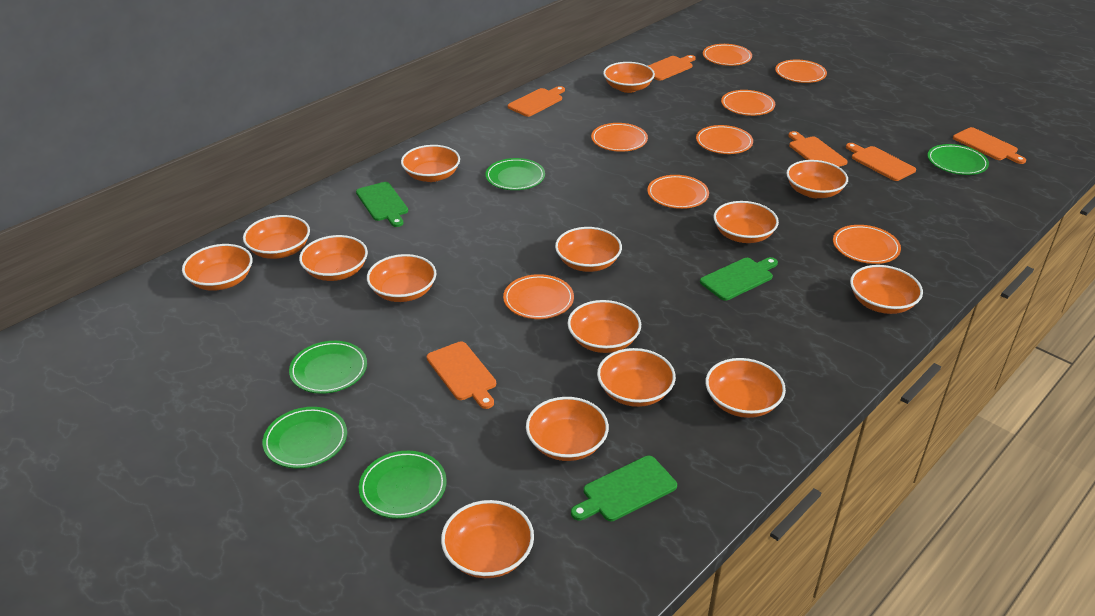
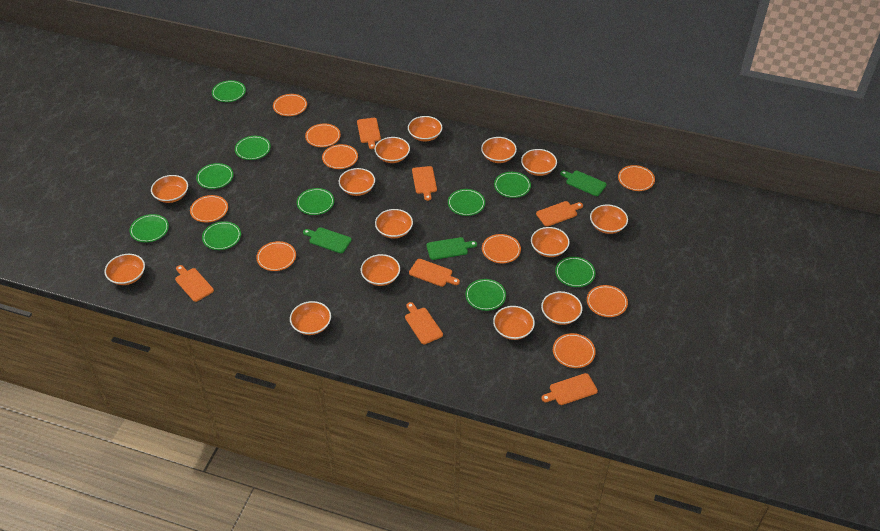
green plate: 5 -> 10
orange bowl: 15 -> 14
orange cutting board: 6 -> 7
orange plate: 8 -> 9

